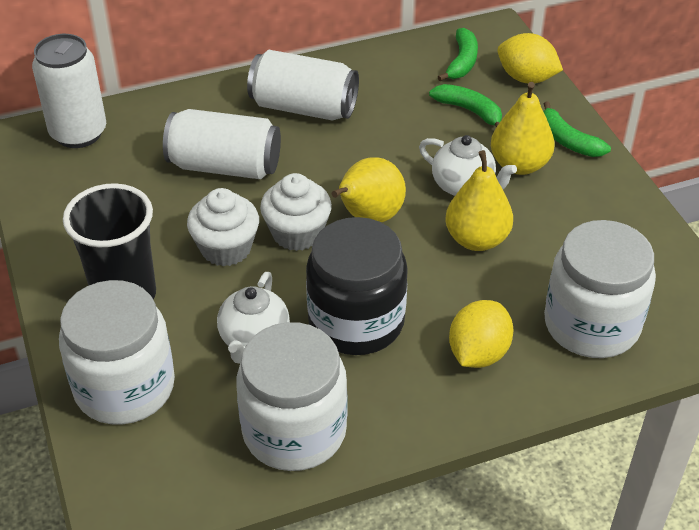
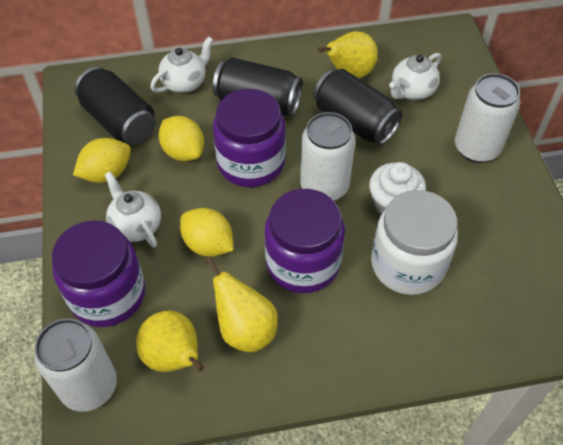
black can: 0 -> 3
black cup: 1 -> 0
black jar: 1 -> 0
green banana: 3 -> 0
purple jar: 0 -> 3
white cupcake: 2 -> 1
white jar: 3 -> 1
white teapot: 2 -> 3
yellow lemon: 2 -> 3

